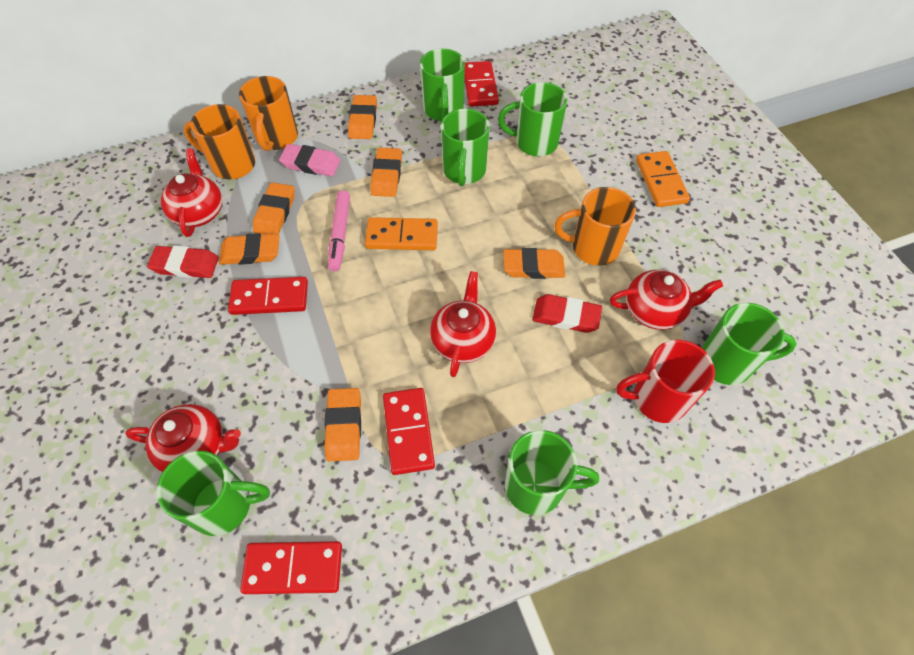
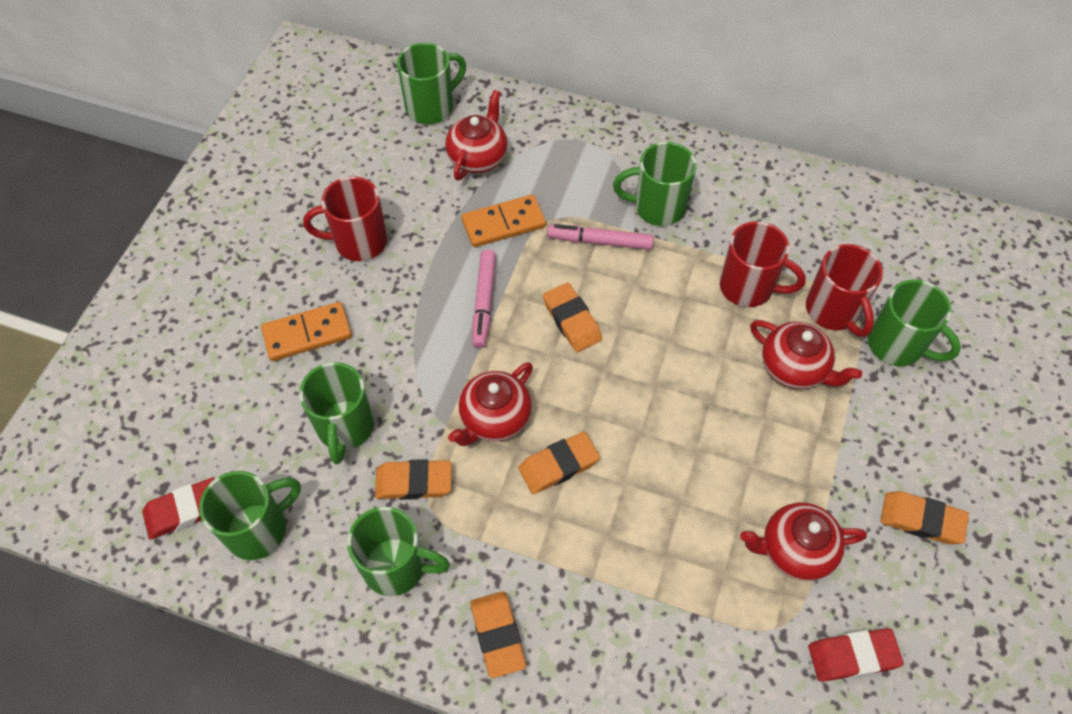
orange eraser: 6 -> 5
orange mug: 3 -> 0
pink eraser: 1 -> 0
pink marker: 1 -> 2
red domino: 4 -> 0
red mug: 1 -> 3

